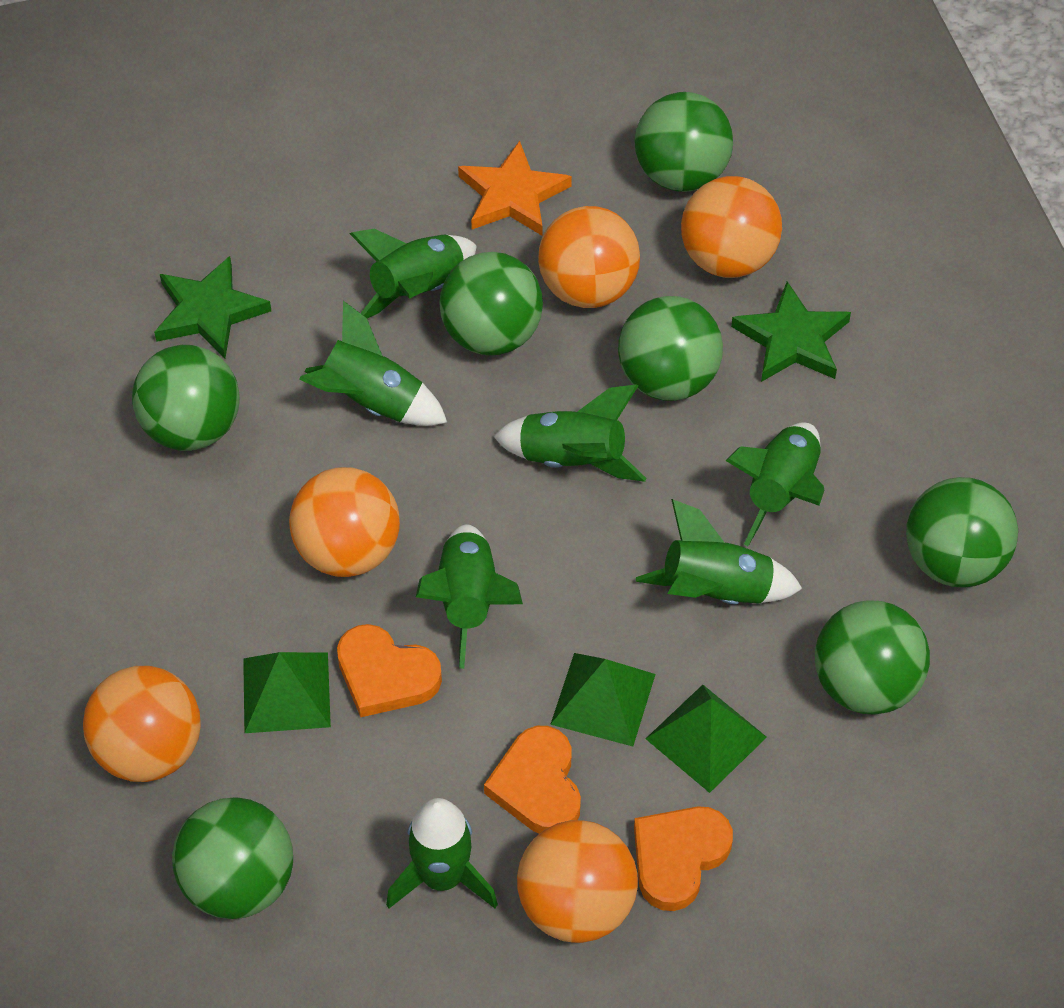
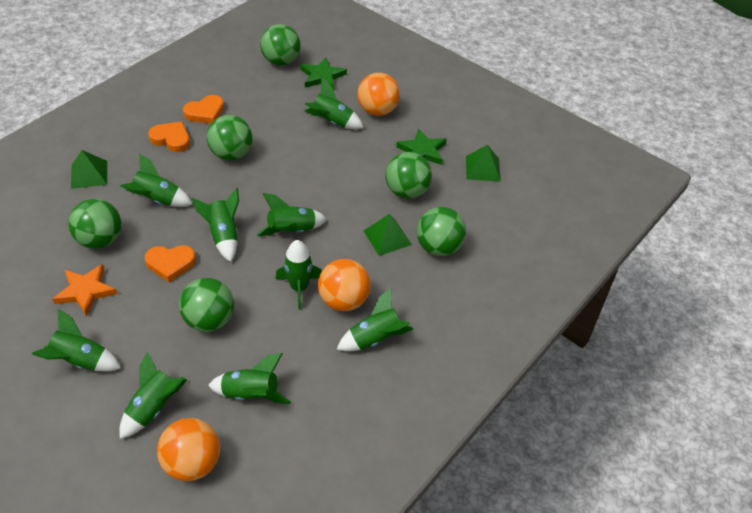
green ball: 7 -> 6
green rocket: 7 -> 9
orange ball: 5 -> 3

